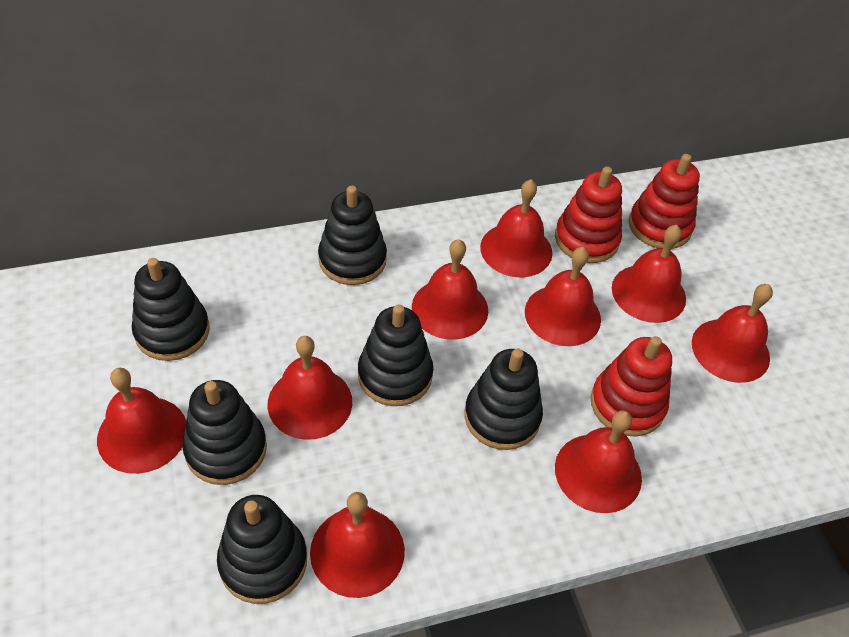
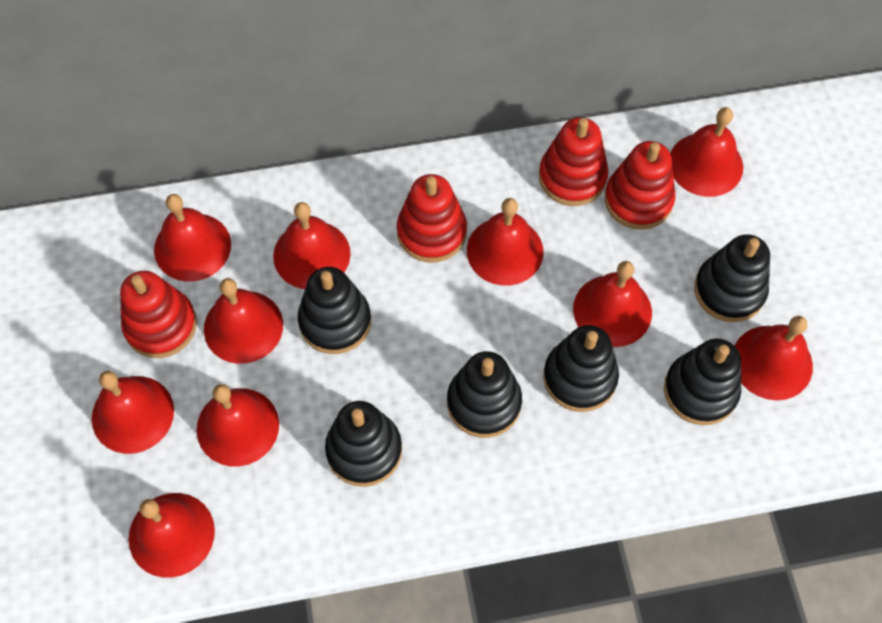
red bell: 9 -> 10
red stacking toy: 3 -> 4

